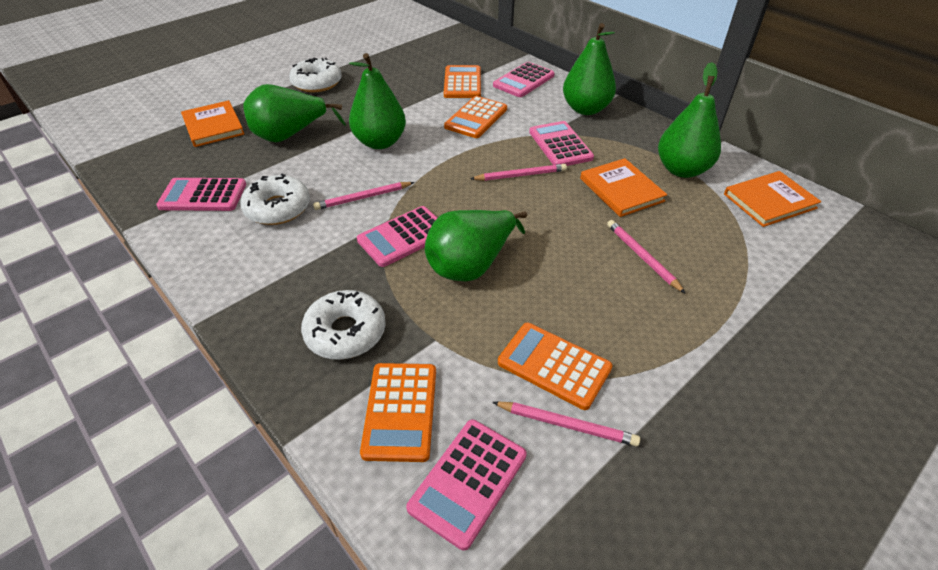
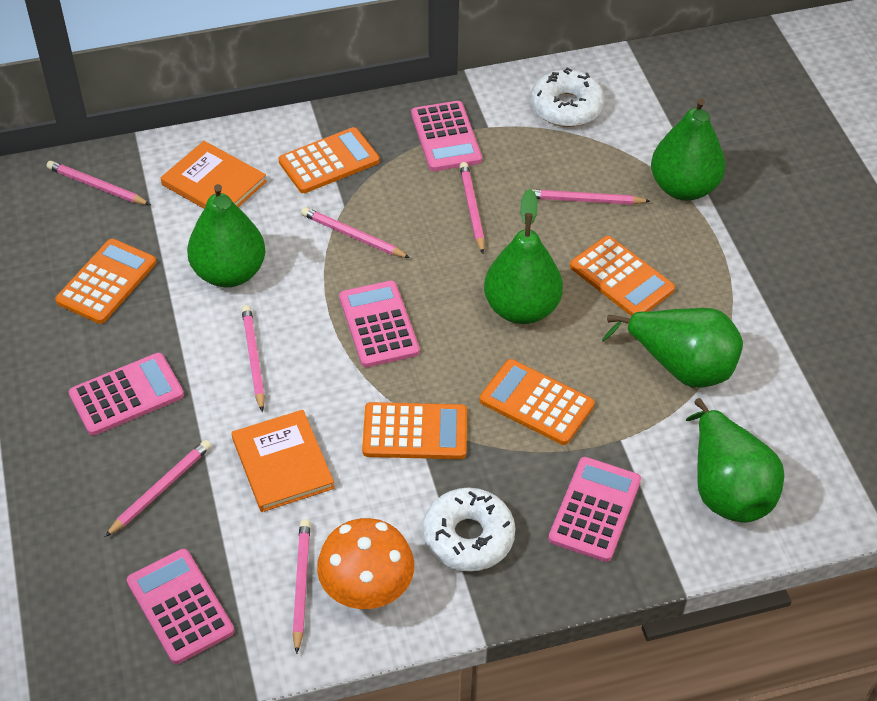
orange book: 3 -> 2
orange calculator: 4 -> 5
orange mushroom: 0 -> 1
pink pencil: 4 -> 7
white donut: 3 -> 2

